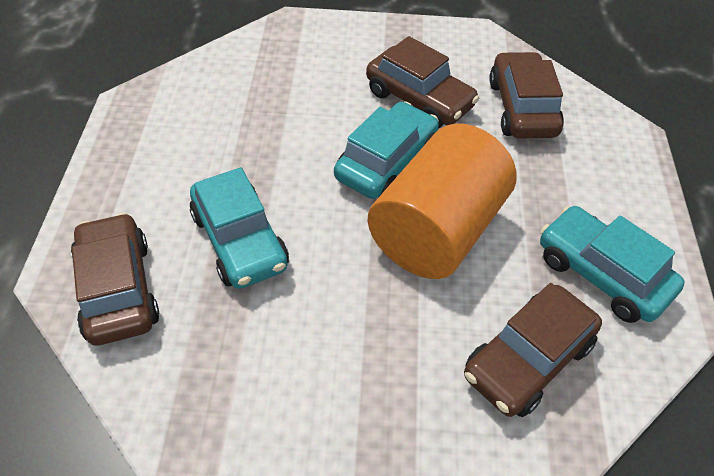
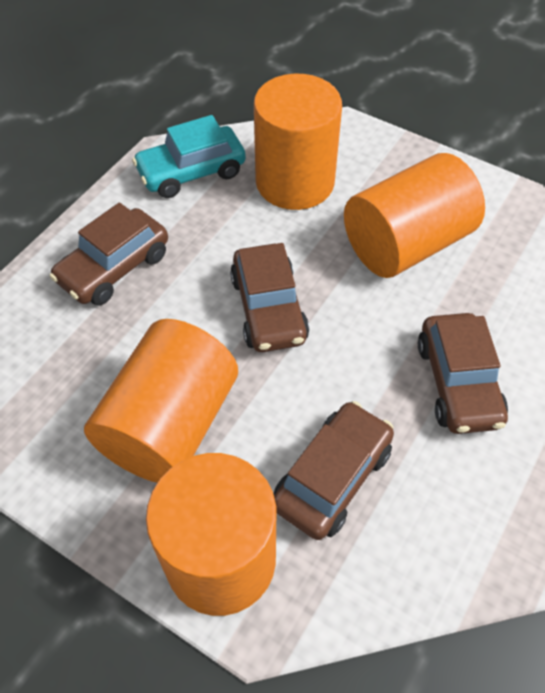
orange cylinder: 1 -> 4
turquoise car: 3 -> 1

